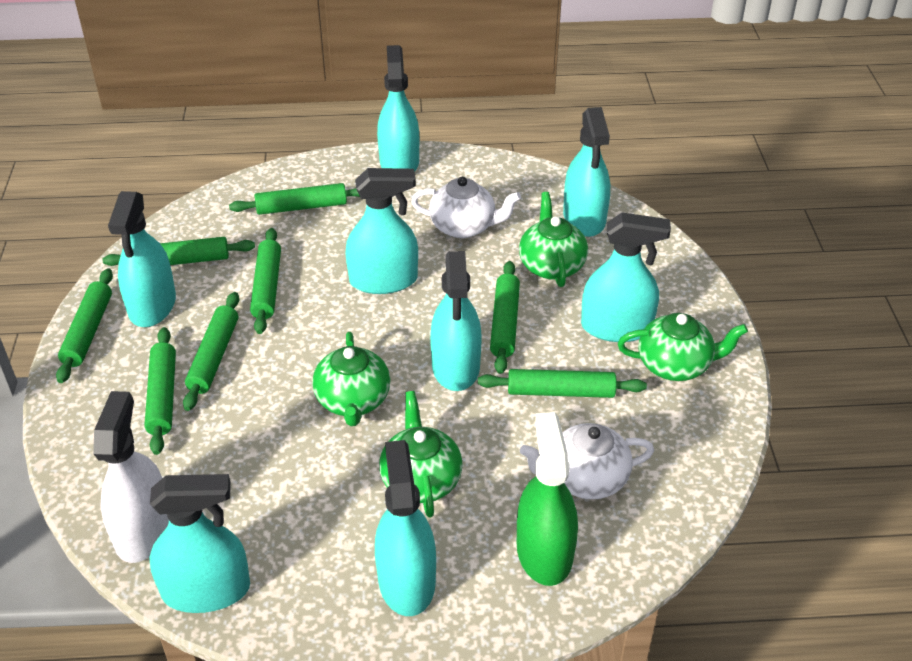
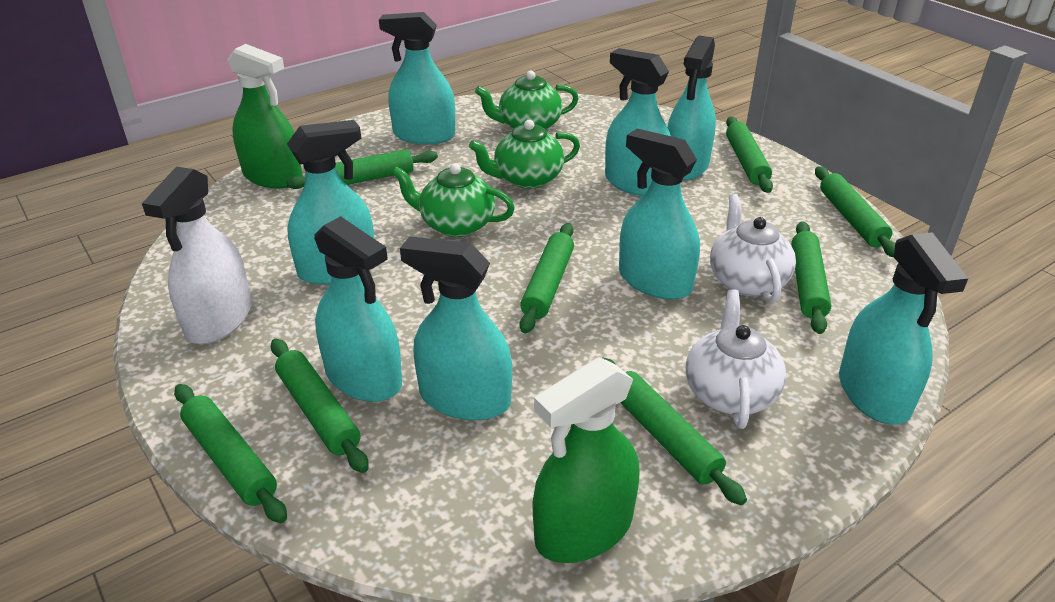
green spray bottle: 1 -> 2
green teapot: 4 -> 3

